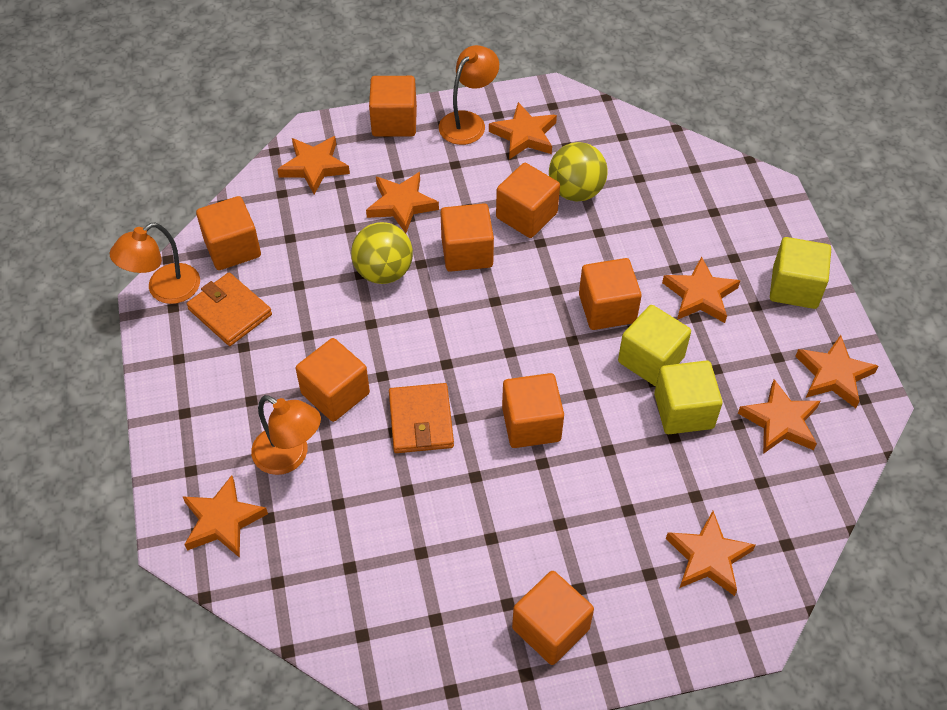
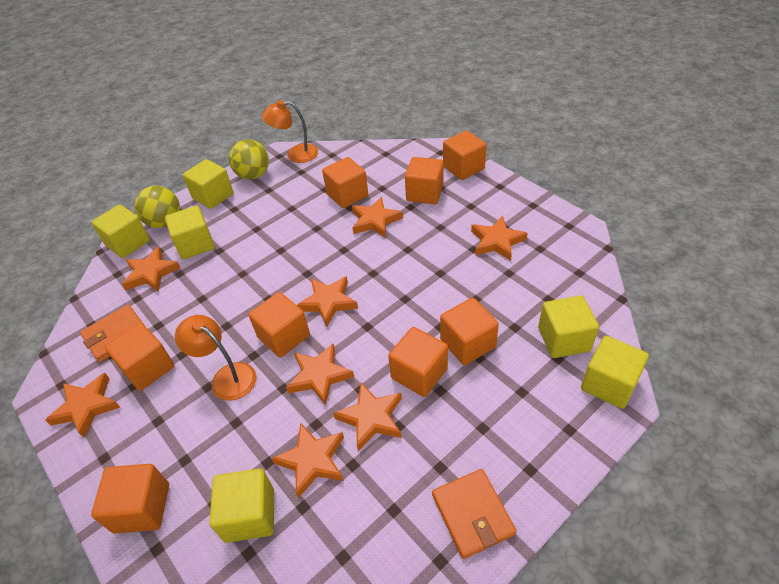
orange lamp: 3 -> 2
yellow cube: 3 -> 6

